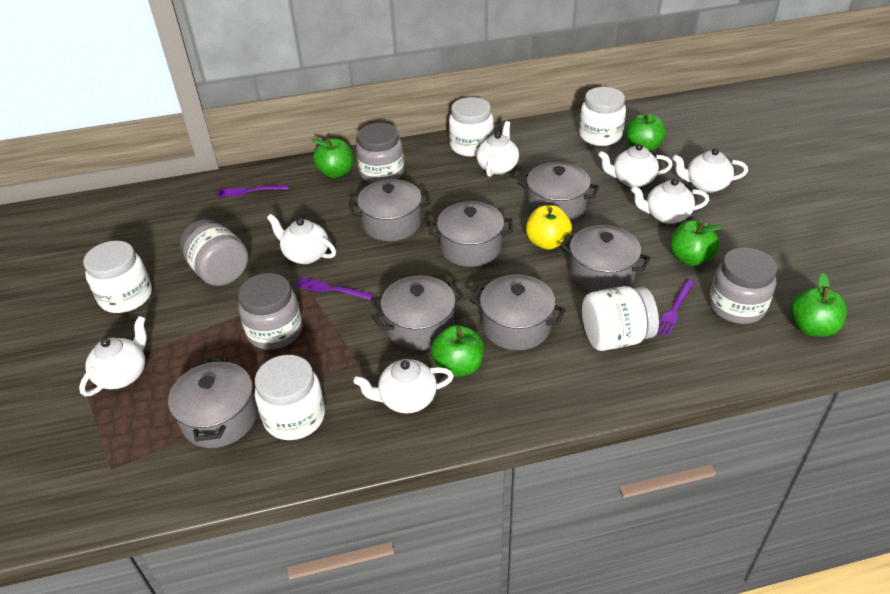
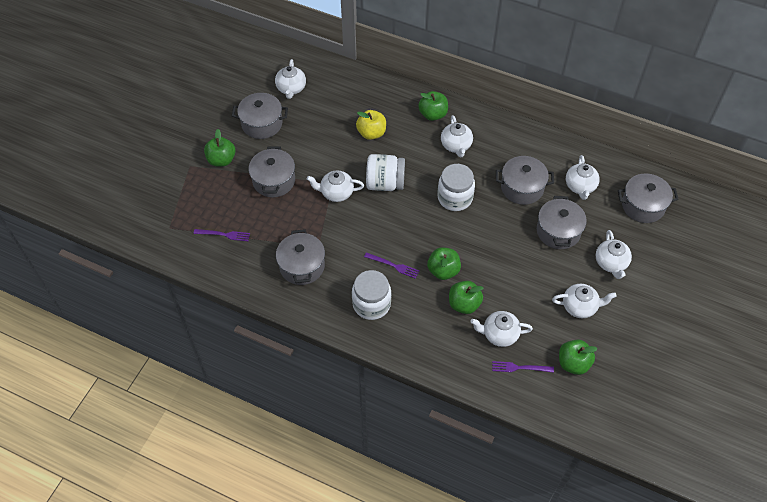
grey jar: 4 -> 0
grey pot: 7 -> 6
white jar: 5 -> 3

